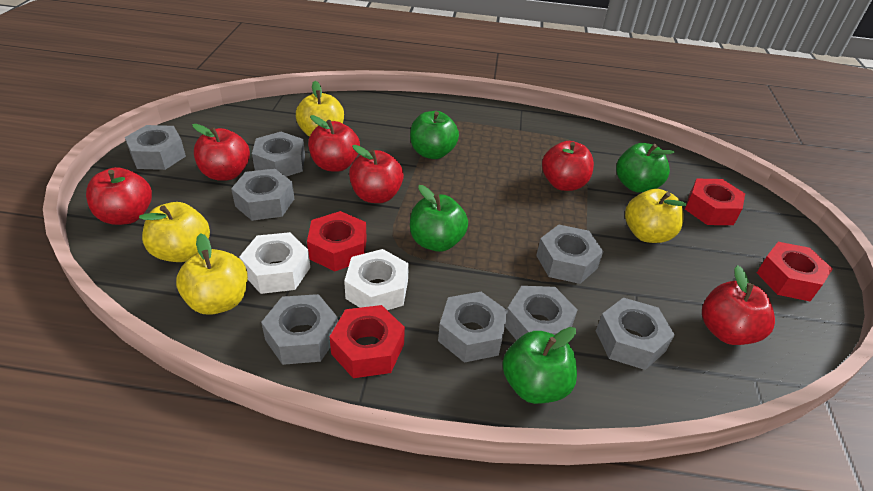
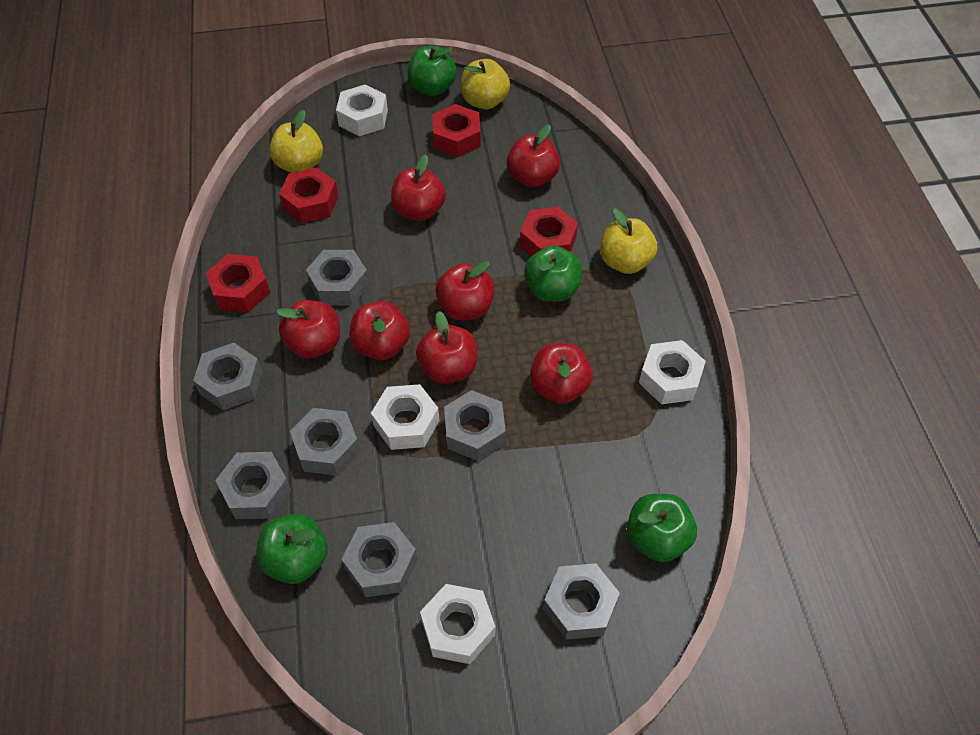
grey nut: 8 -> 7
red apple: 6 -> 7
white nut: 2 -> 4
yellow apple: 4 -> 3

